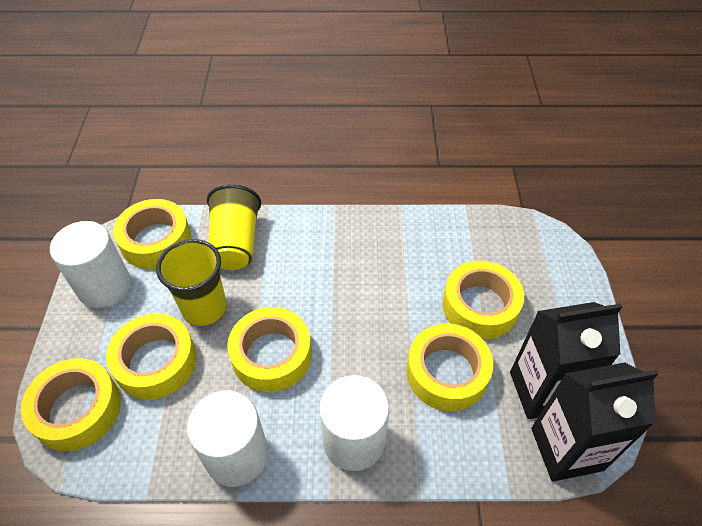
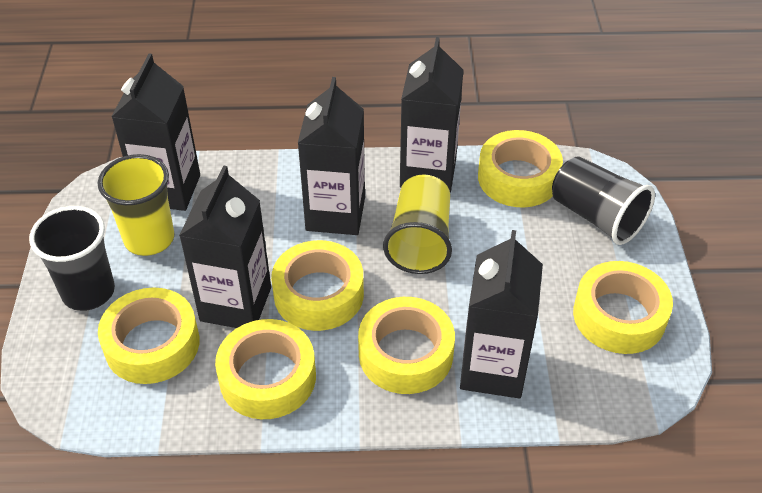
black carton: 2 -> 5
black cup: 0 -> 2
white cylinder: 3 -> 0

